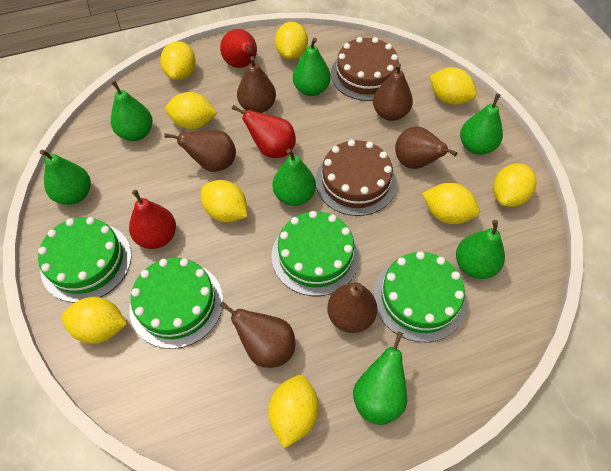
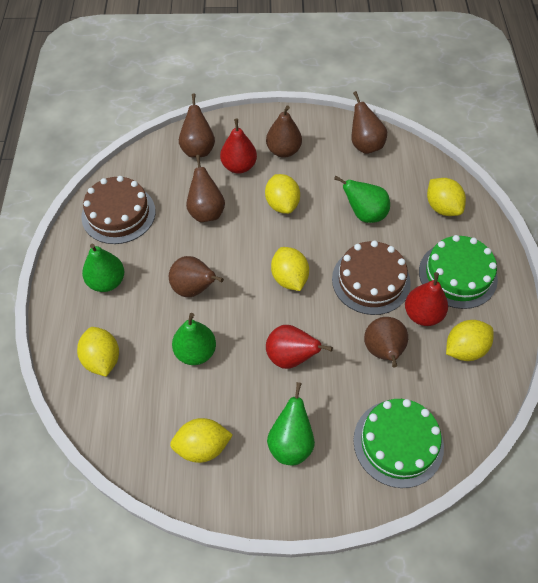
green cake: 4 -> 2
green pear: 7 -> 4
yellow lemon: 9 -> 6

